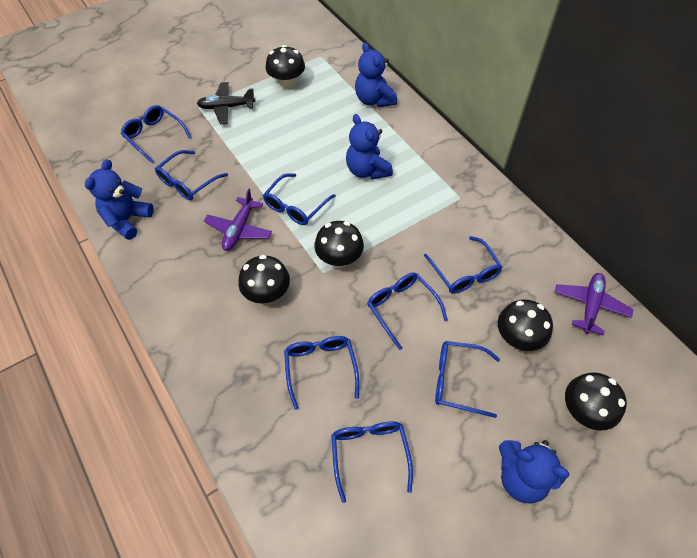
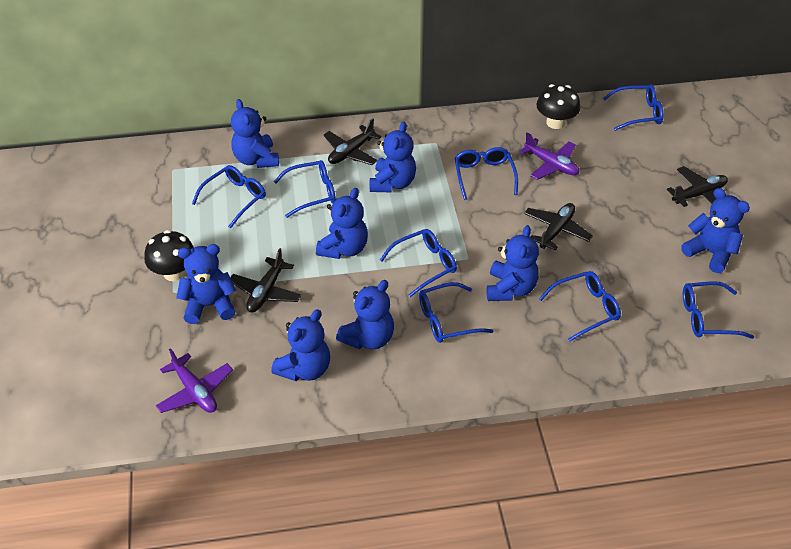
black mushroom: 5 -> 2
black plane: 1 -> 4
blue teddy bear: 4 -> 8

